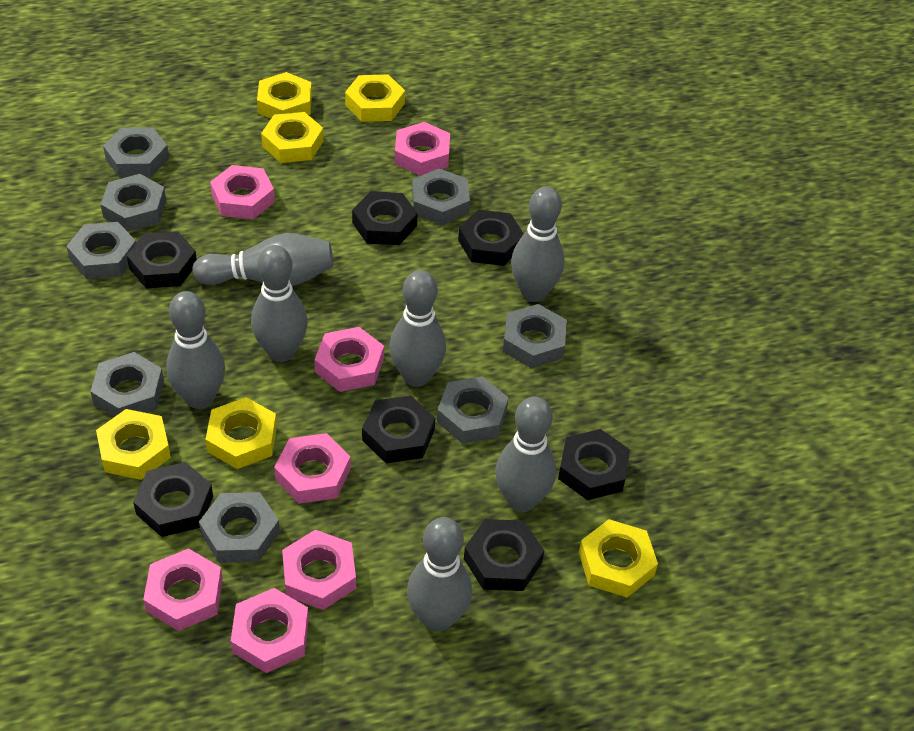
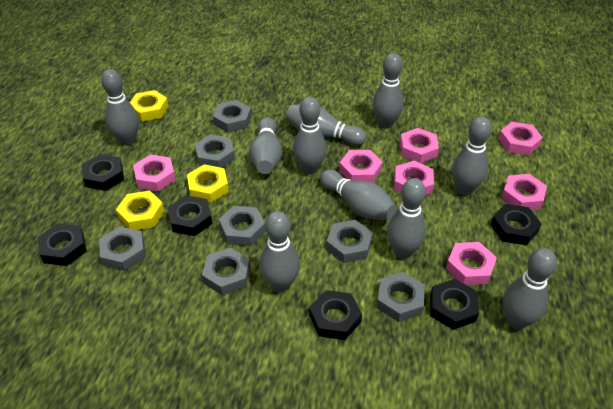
black nut: 7 -> 6
grey bowling pin: 7 -> 10
grey nut: 8 -> 7
yellow nut: 6 -> 3

